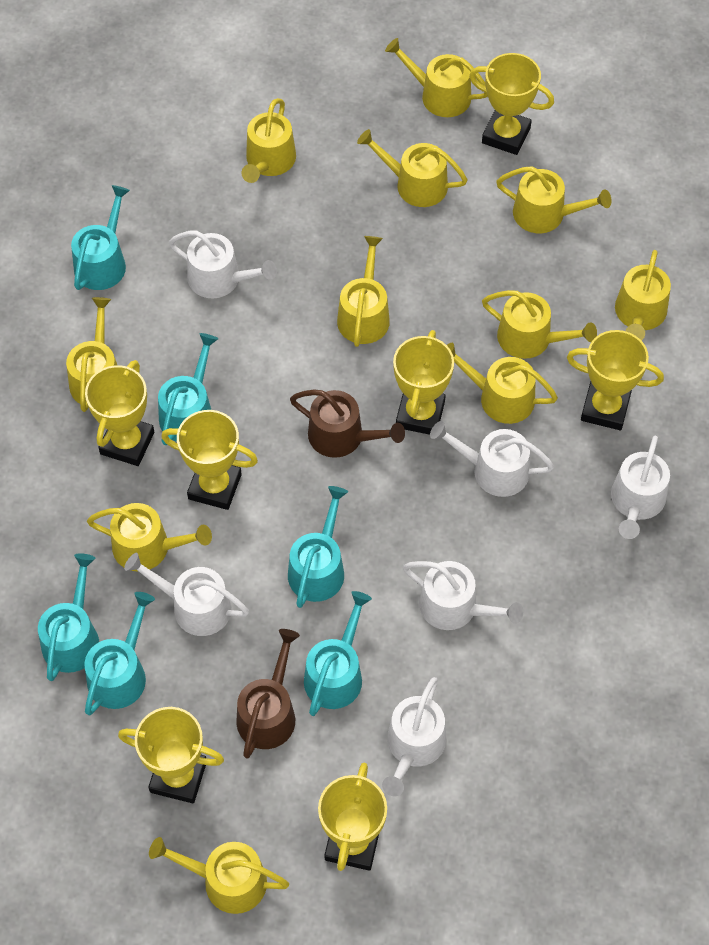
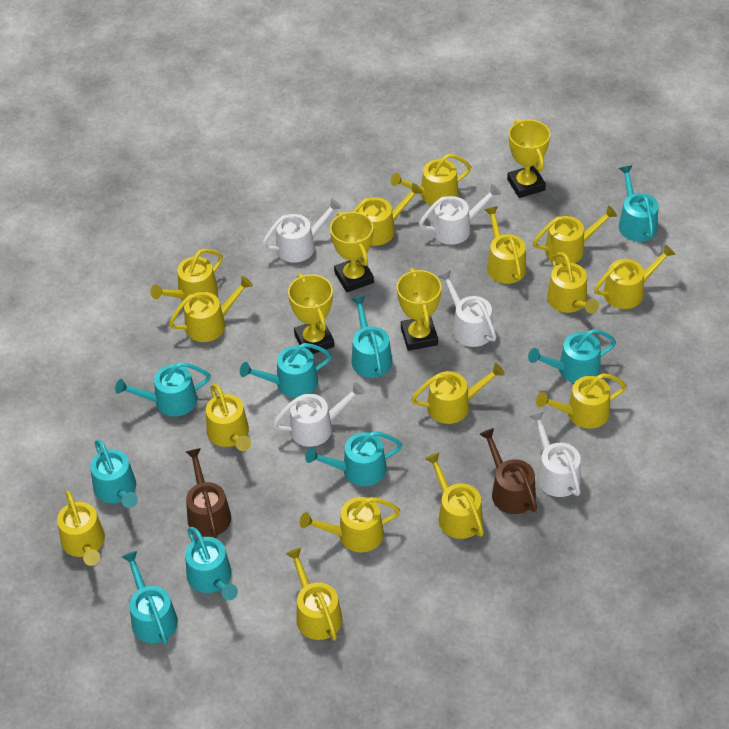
turquoise watering can: 6 -> 9
white watering can: 6 -> 5
yellow trophy: 7 -> 4
yellow watering can: 11 -> 15

